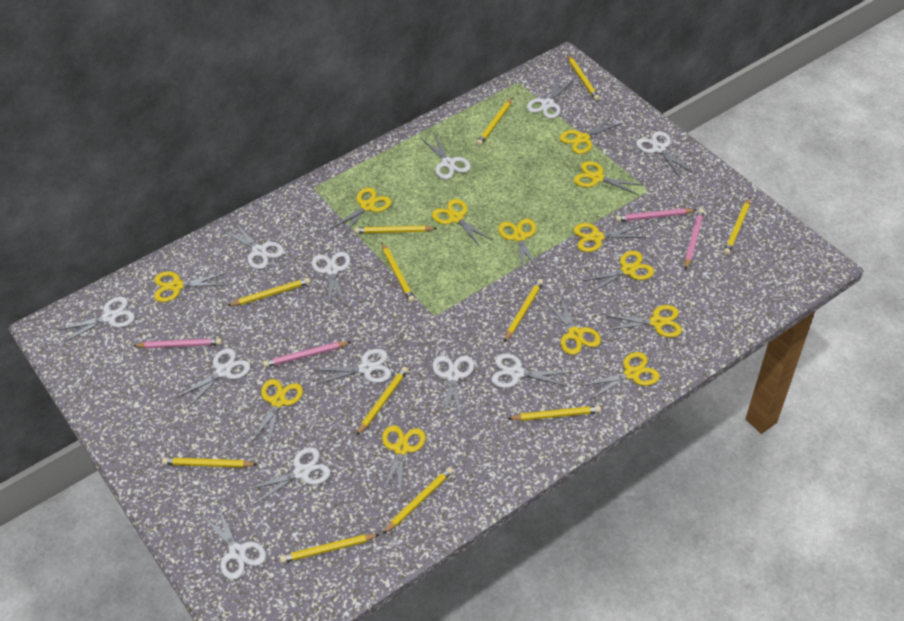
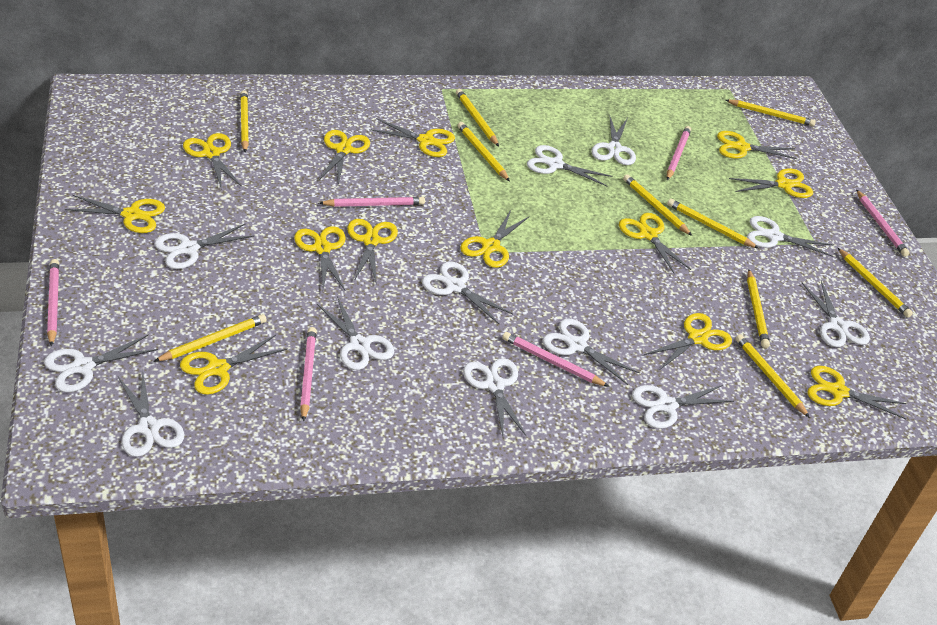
pink pencil: 4 -> 6
yellow pencil: 12 -> 10

